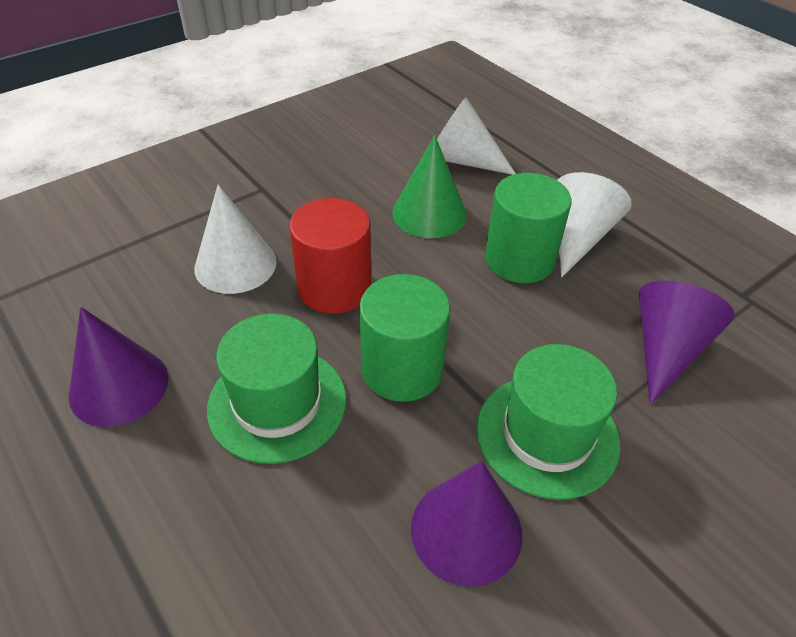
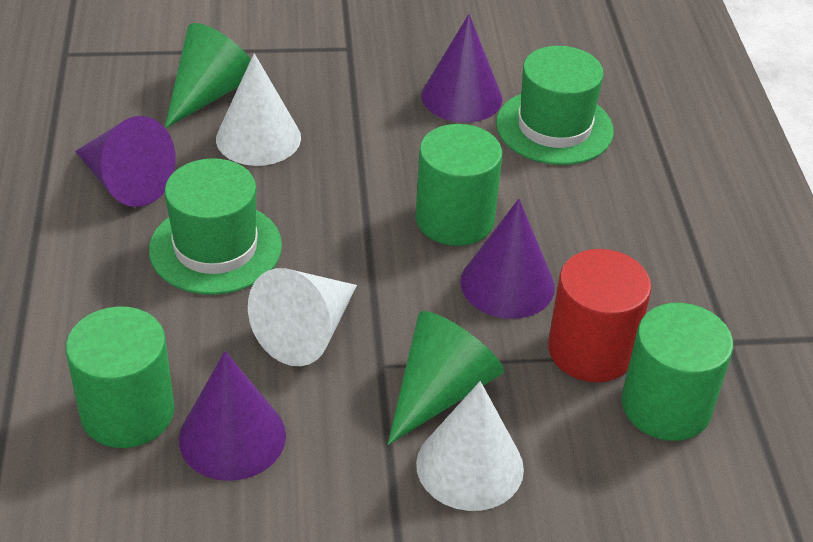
green cone: 1 -> 2
green cylinder: 2 -> 3
purple cone: 3 -> 4

